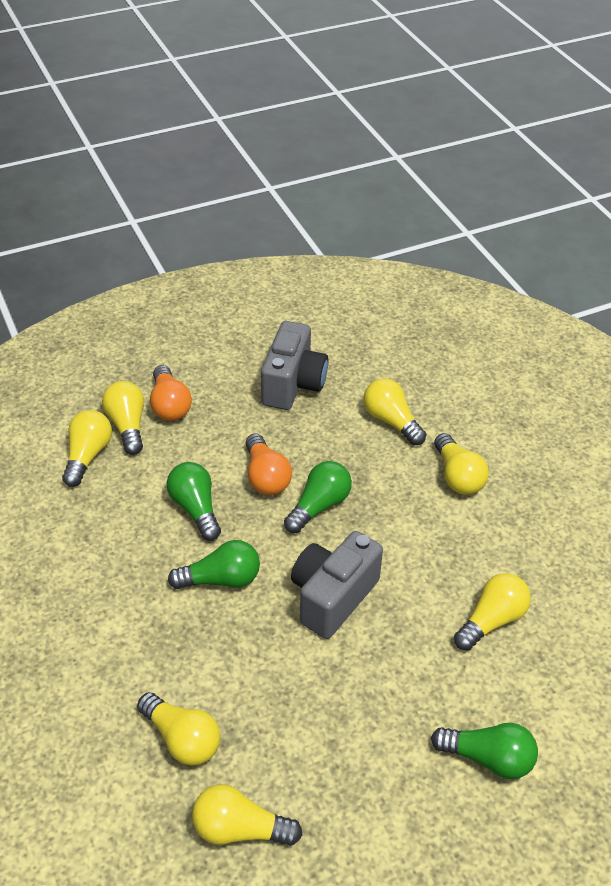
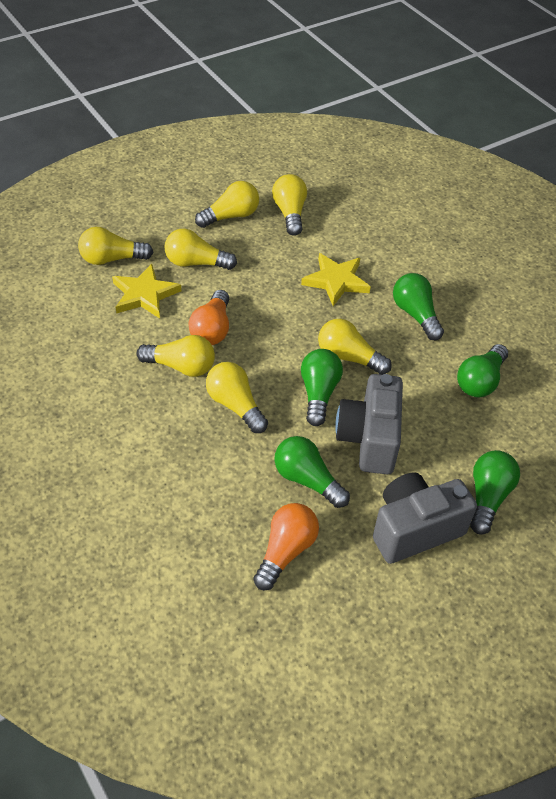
green light bulb: 4 -> 5
yellow star: 0 -> 2

